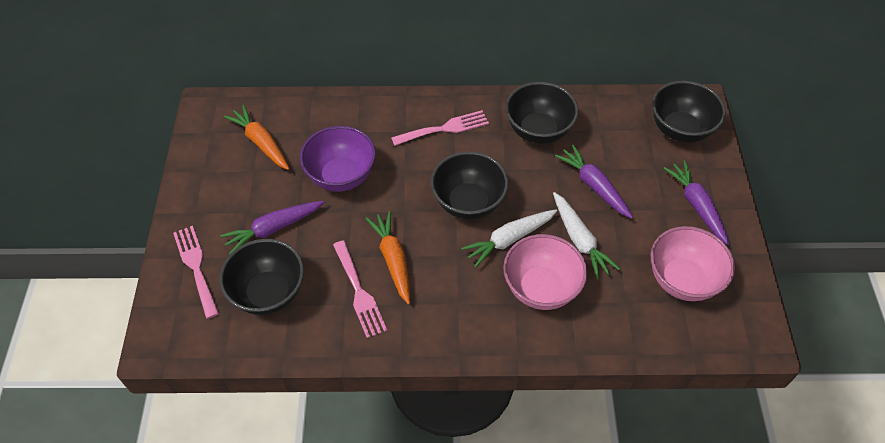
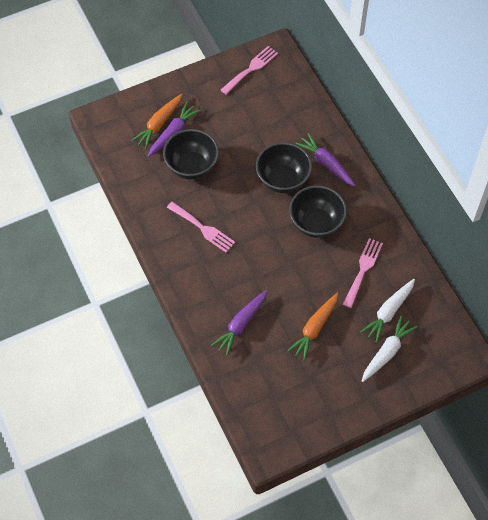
black bowl: 4 -> 3
pink bowl: 2 -> 0
purple bowl: 1 -> 0

